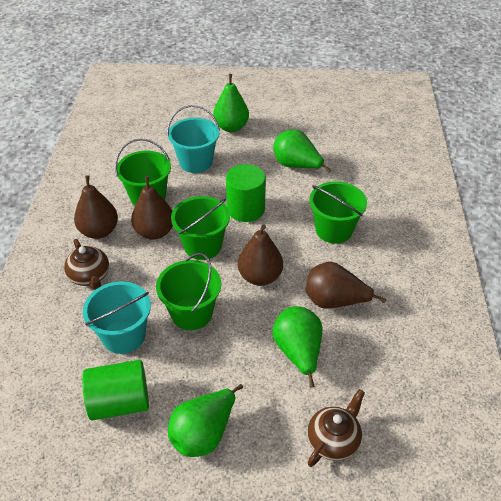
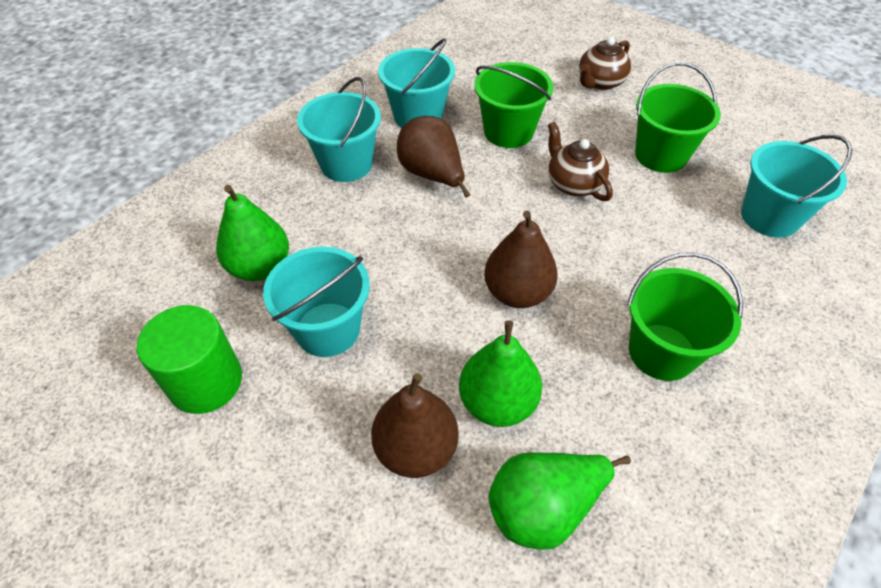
brown pear: 4 -> 3
green bucket: 4 -> 3
green cylinder: 2 -> 1
green pear: 4 -> 3
turquoise bucket: 2 -> 4

